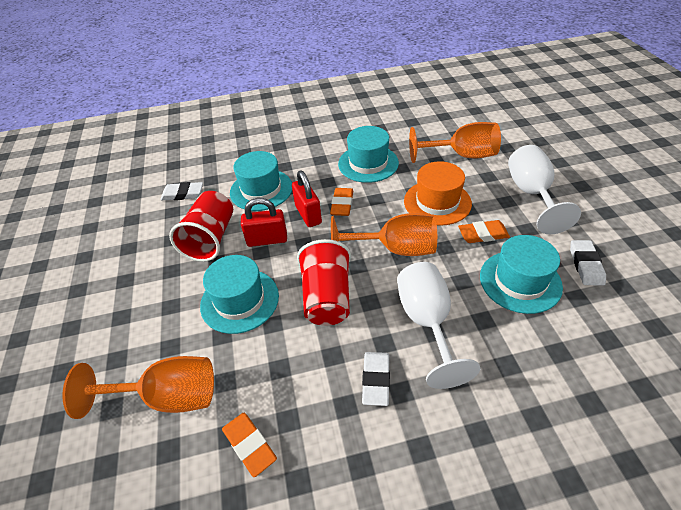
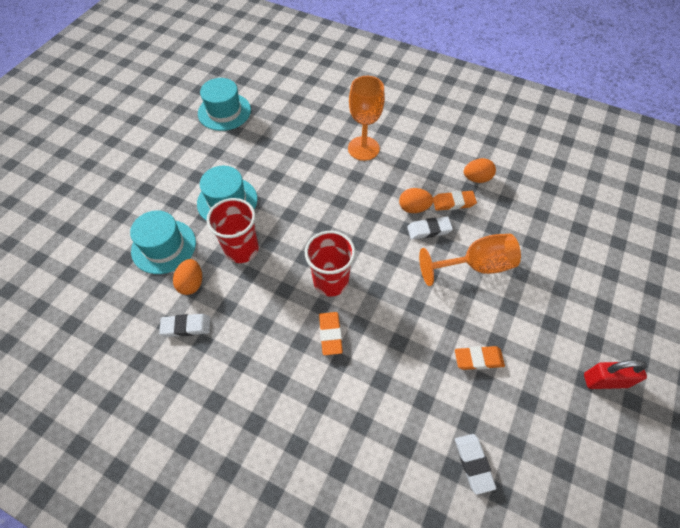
orange egg: 0 -> 3
orange goblet: 3 -> 2
orange hat: 1 -> 0
red padlock: 2 -> 1
turquoise hat: 4 -> 3
white goblet: 2 -> 0

